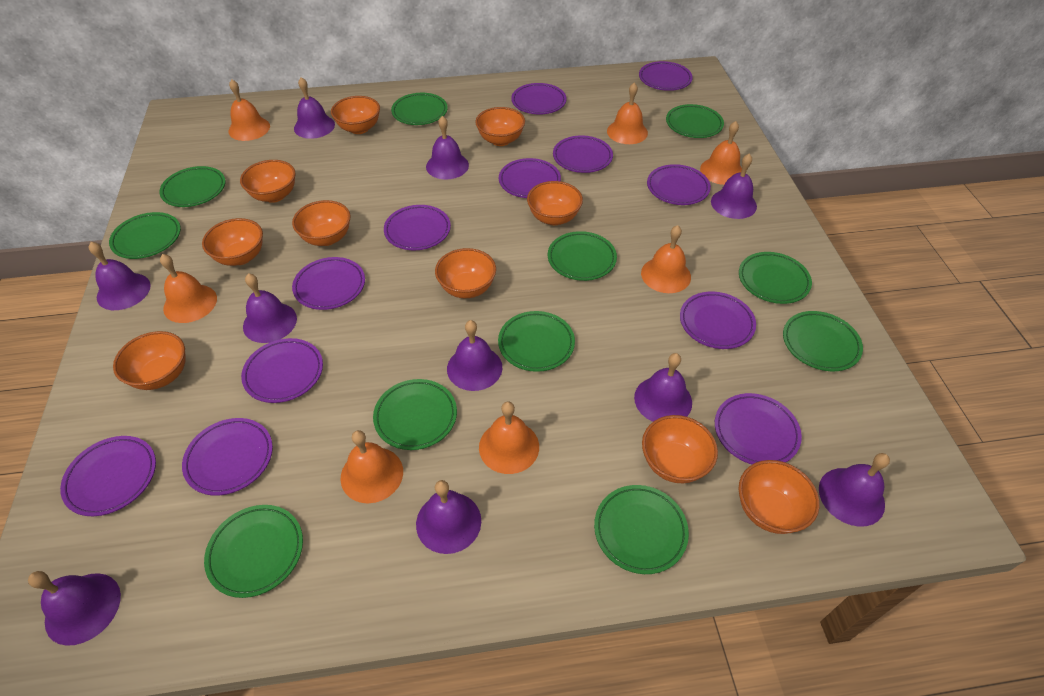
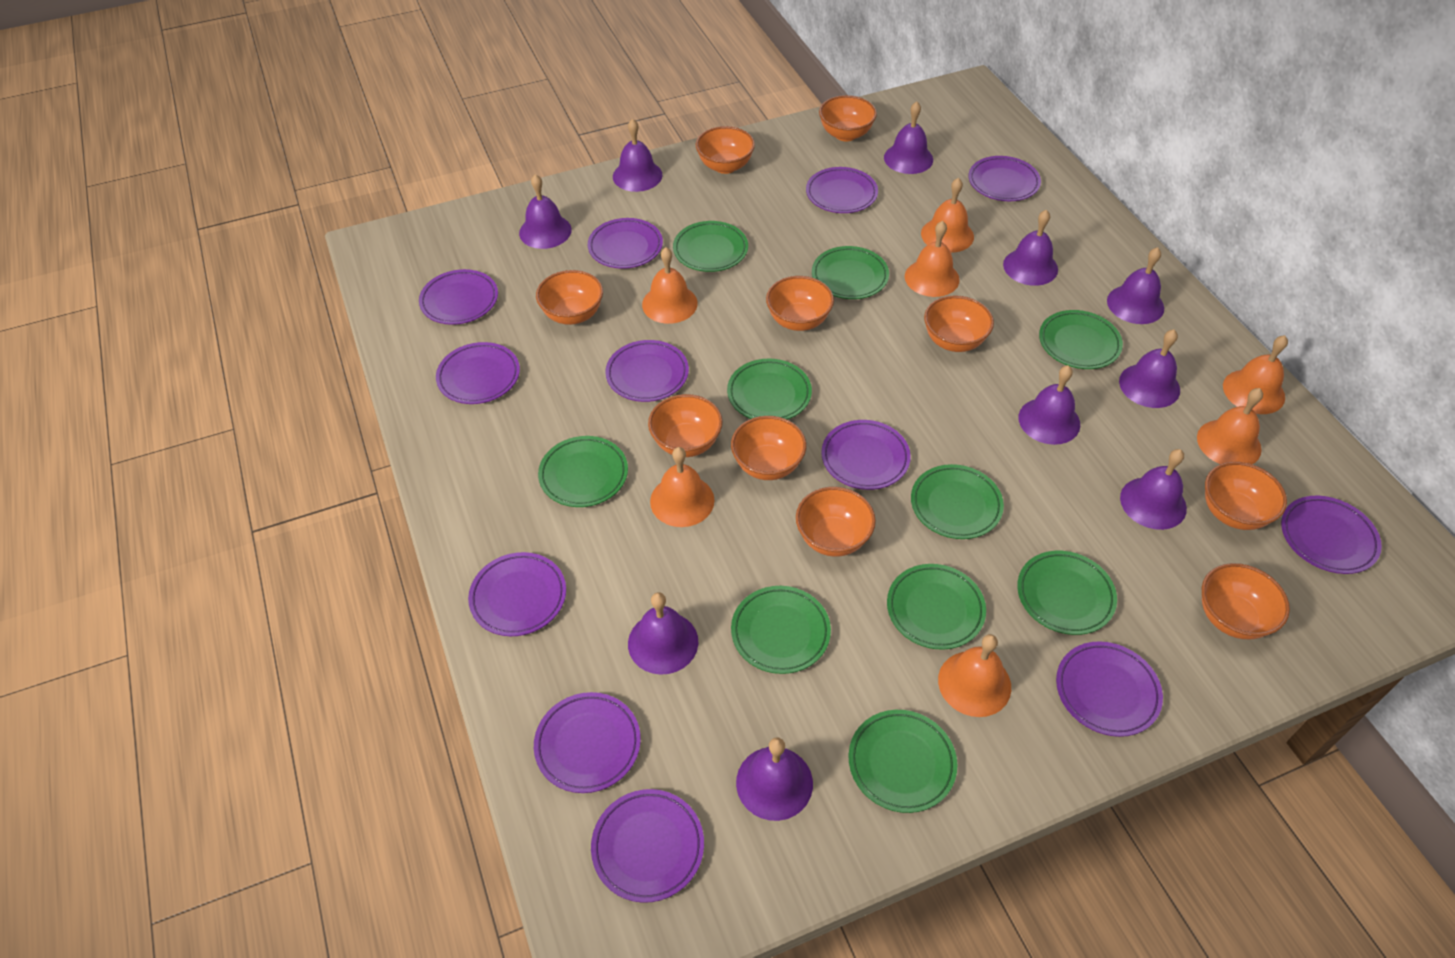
green plate: 11 -> 10

